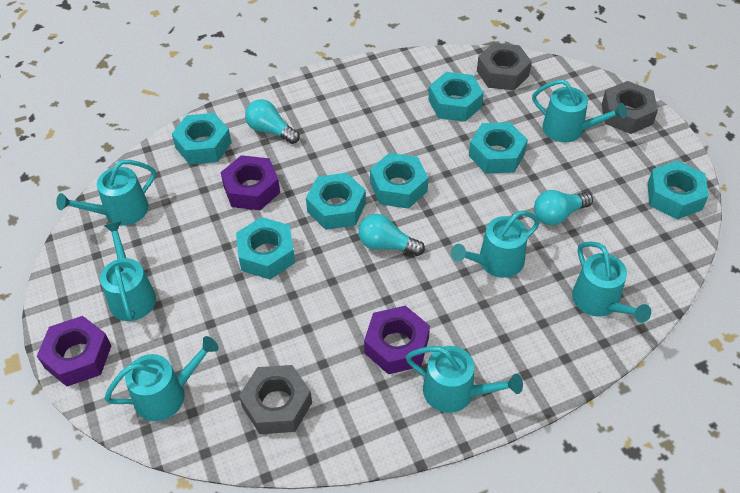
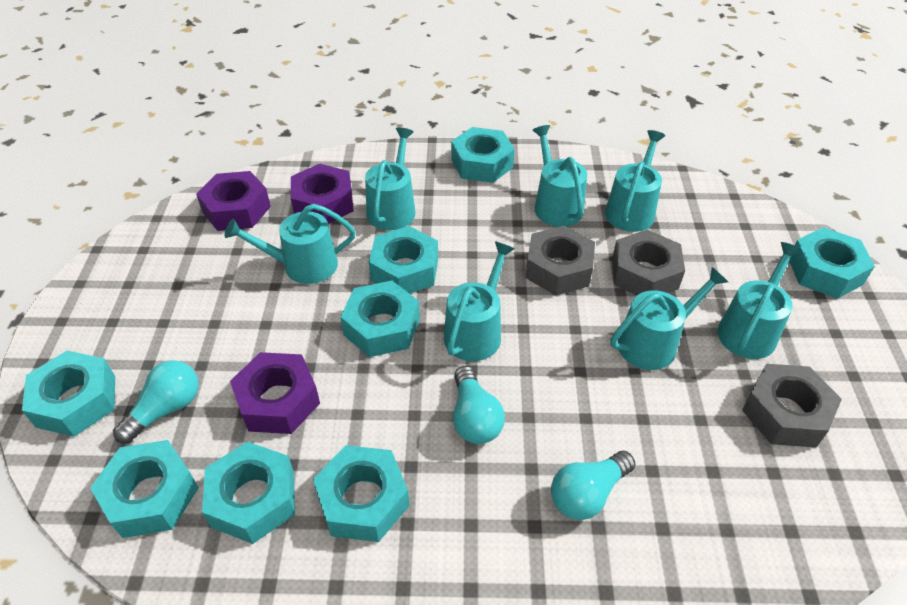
turquoise nut: 7 -> 8

